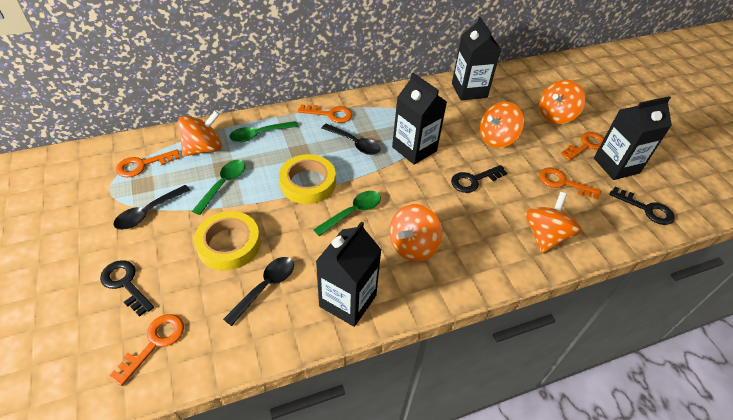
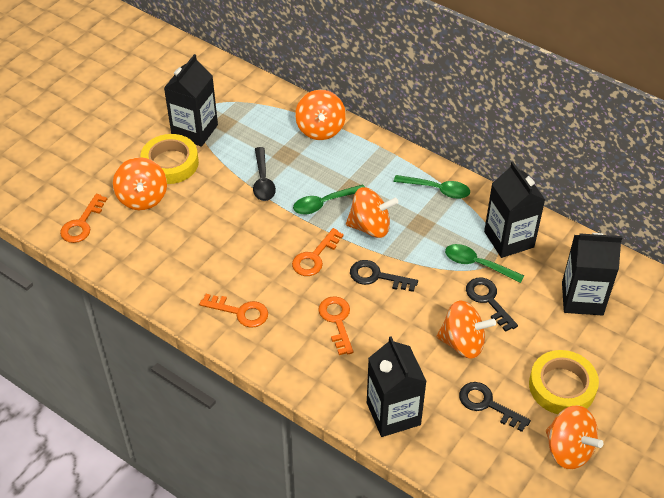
black spoon: 3 -> 1
orange key: 5 -> 4

